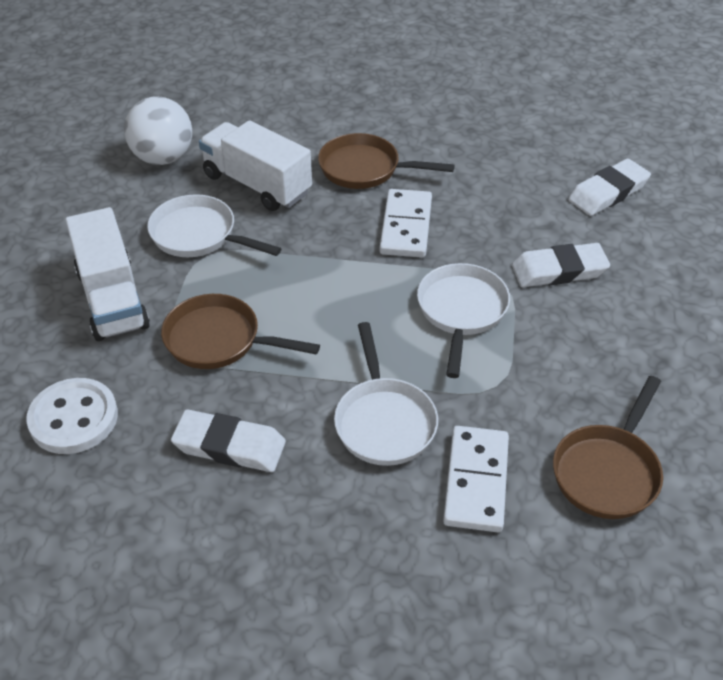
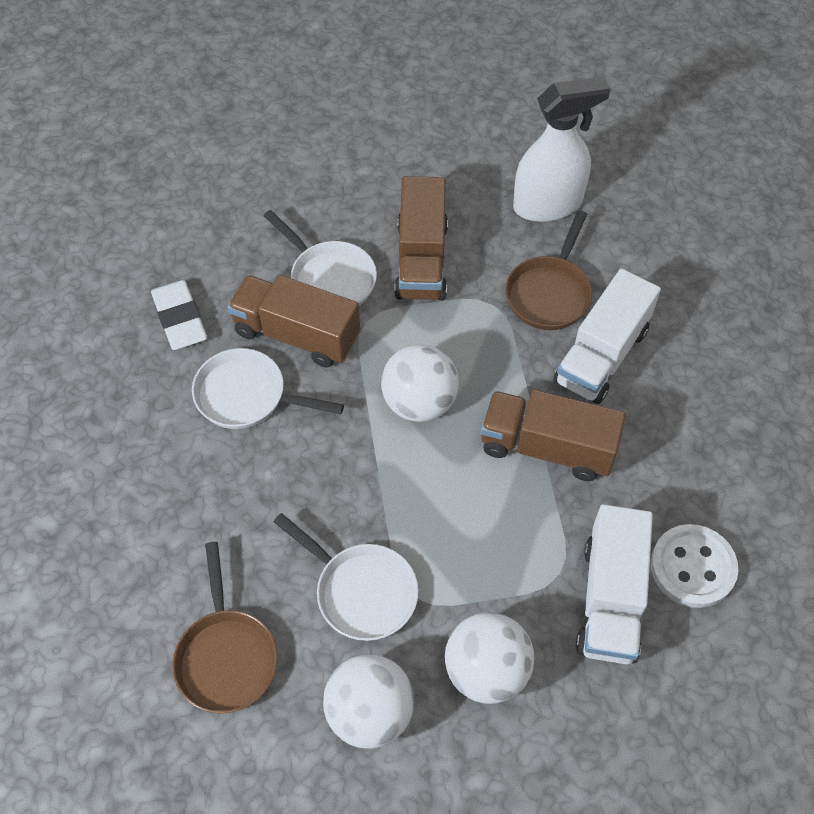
brown pan: 3 -> 2
brown truck: 0 -> 3
white ball: 1 -> 3
white domino: 2 -> 0
white eraser: 3 -> 1
white spray bottle: 0 -> 1

